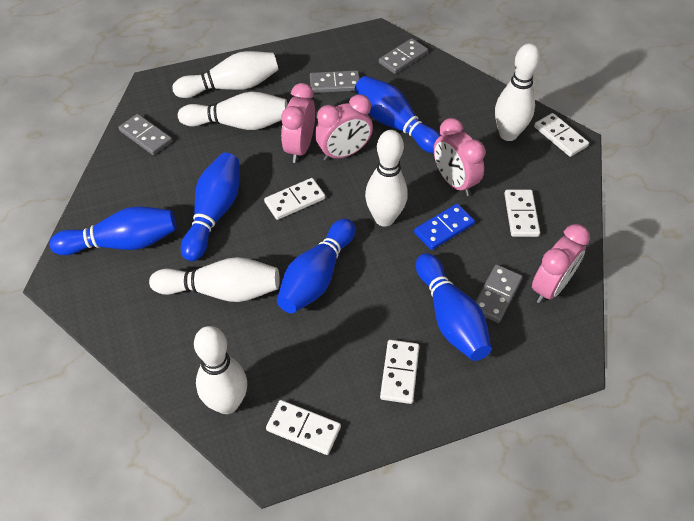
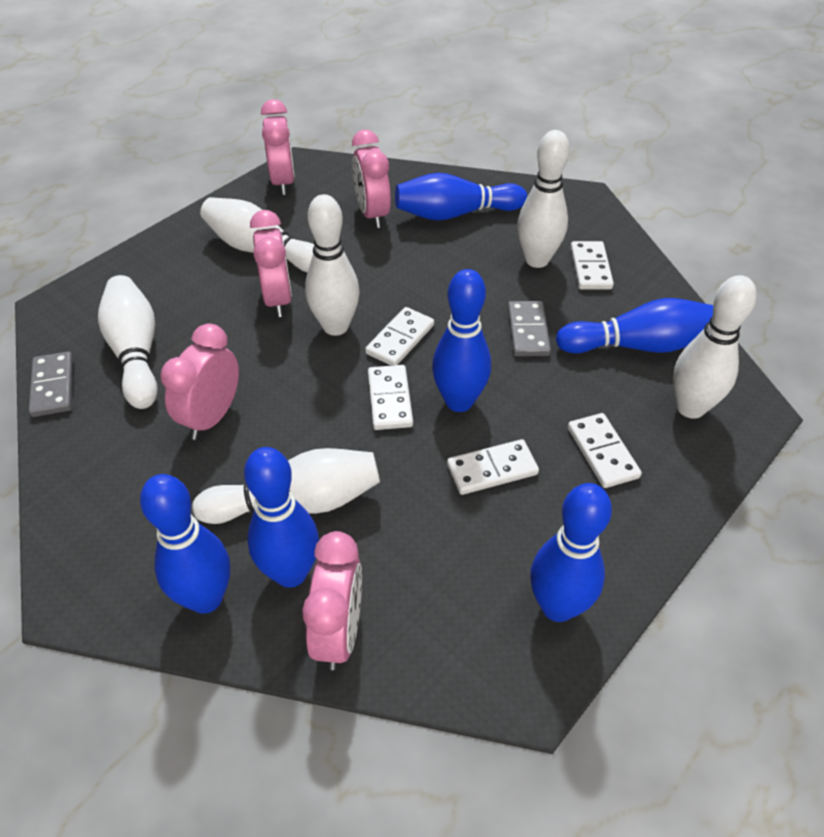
blue bowling pin: 5 -> 6
blue domino: 1 -> 0
grey domino: 4 -> 2
pink clock: 4 -> 5

